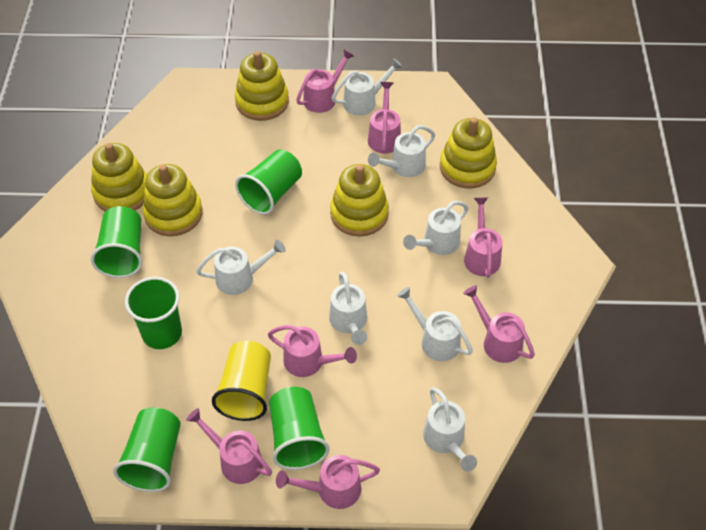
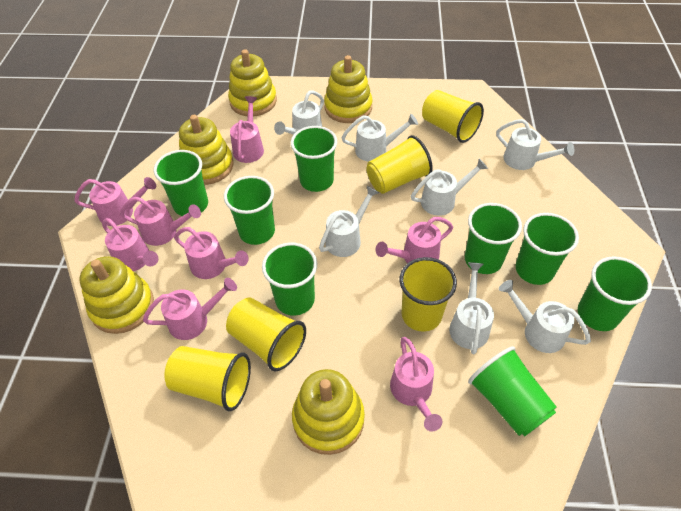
green cup: 5 -> 8
pink watering can: 7 -> 8
yellow cup: 1 -> 5

